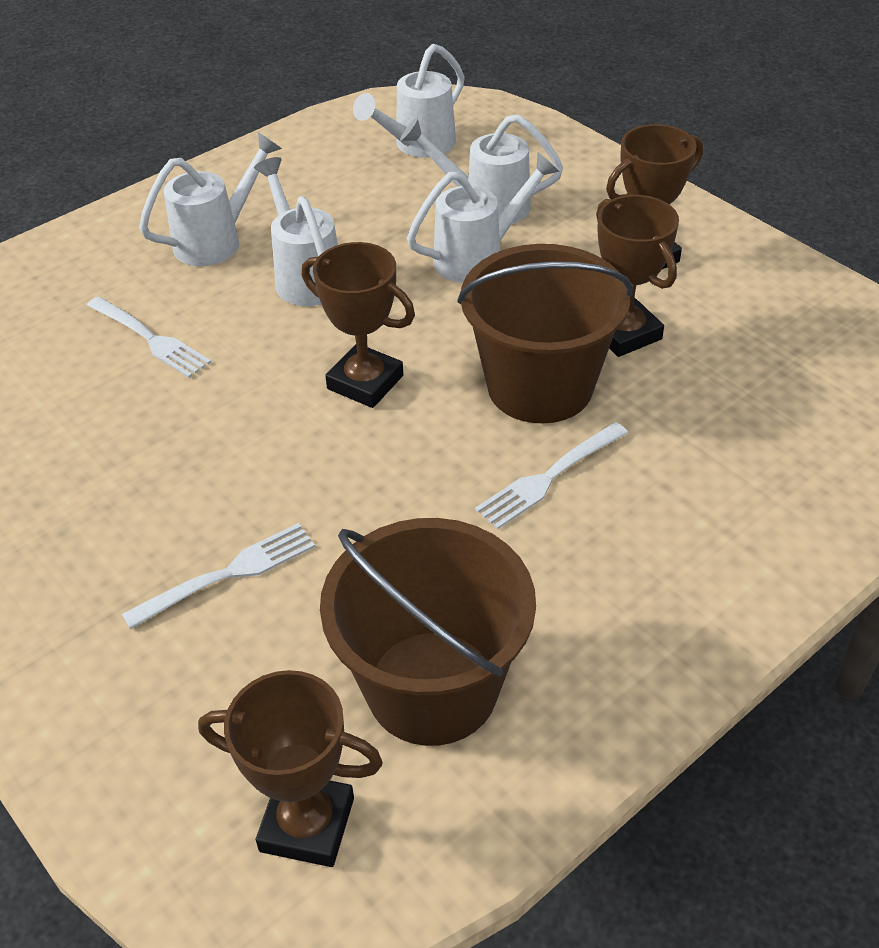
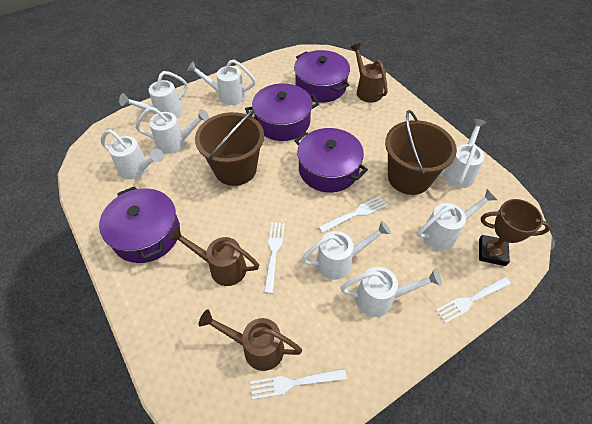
brown trophy: 4 -> 1
brown watering can: 0 -> 3
purple pot: 0 -> 4
white fork: 3 -> 4
white watering can: 5 -> 8

